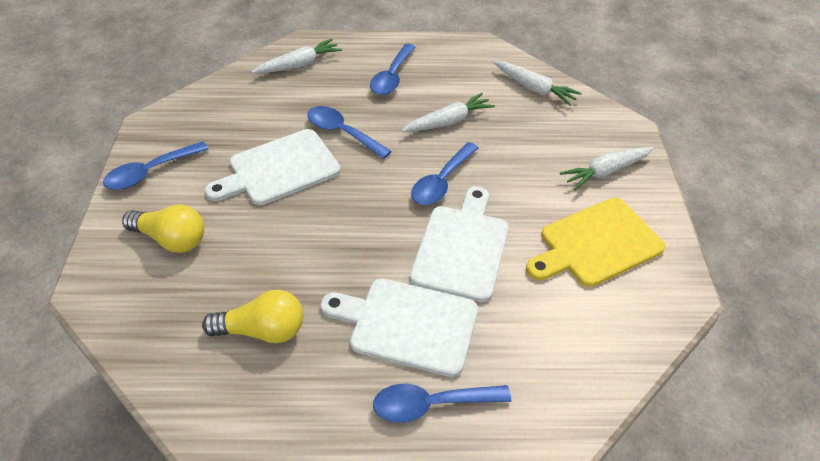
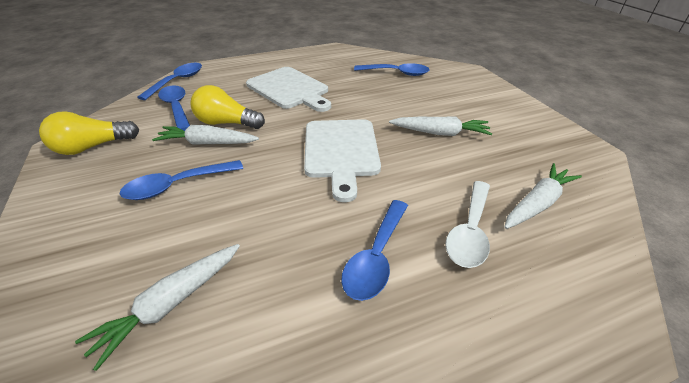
white cutting board: 3 -> 2
white spoon: 0 -> 1
yellow cutting board: 1 -> 0

